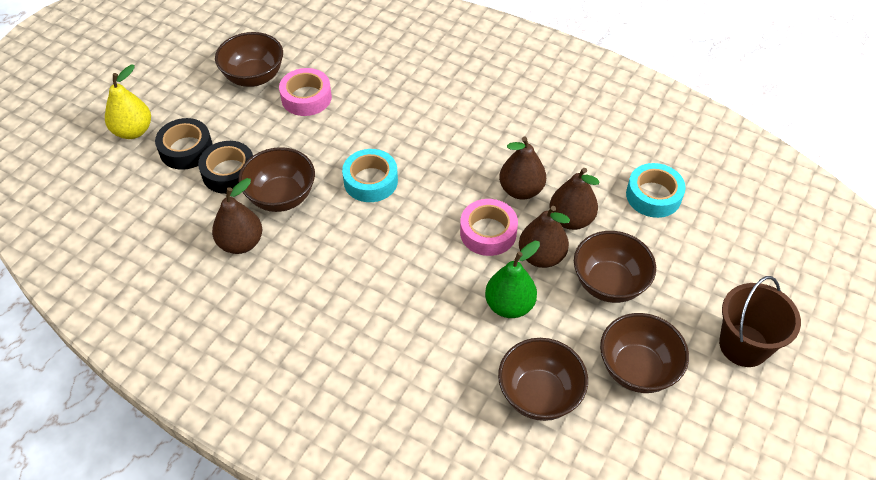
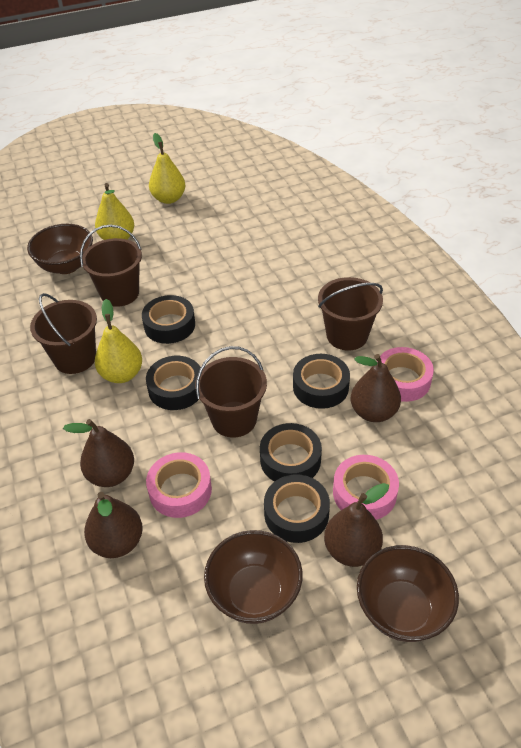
black tape: 2 -> 5
brown bowl: 5 -> 3
brown bucket: 1 -> 4
green pear: 1 -> 0
pink tape: 2 -> 3
turquoise tape: 2 -> 0
yellow pear: 1 -> 3

